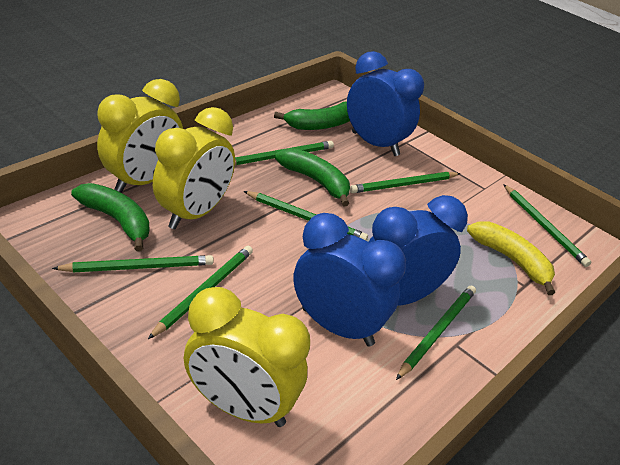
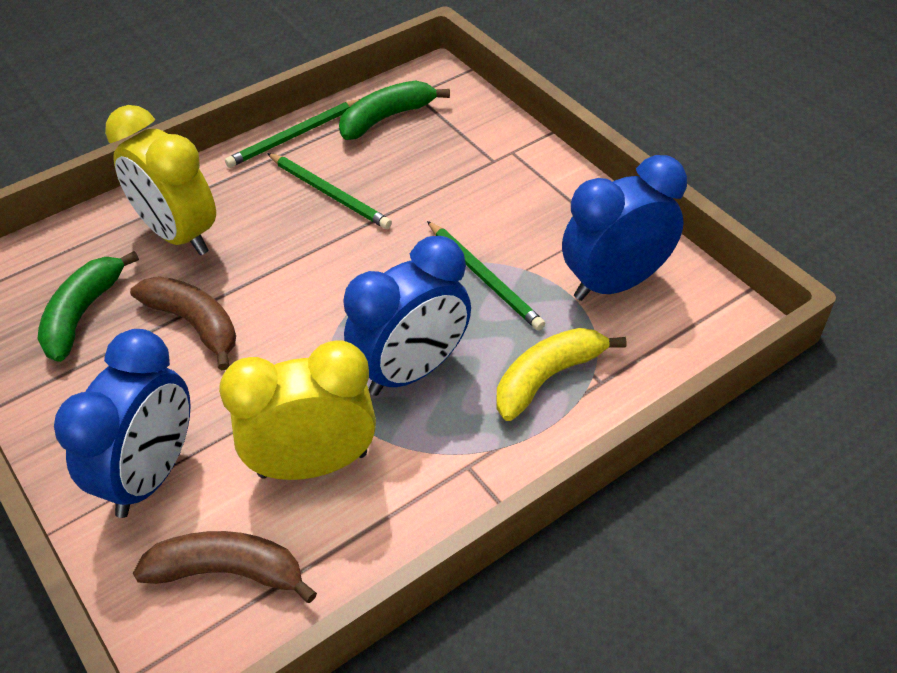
brown banana: 0 -> 2
green banana: 3 -> 2
green pencil: 7 -> 3
yellow clock: 3 -> 2

